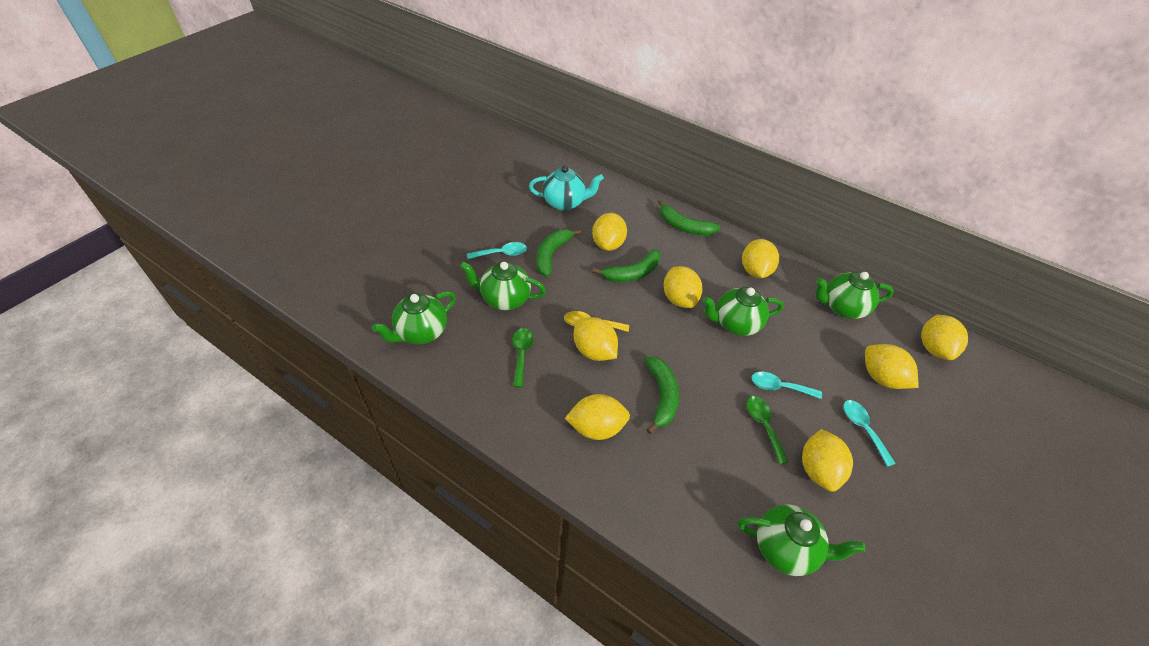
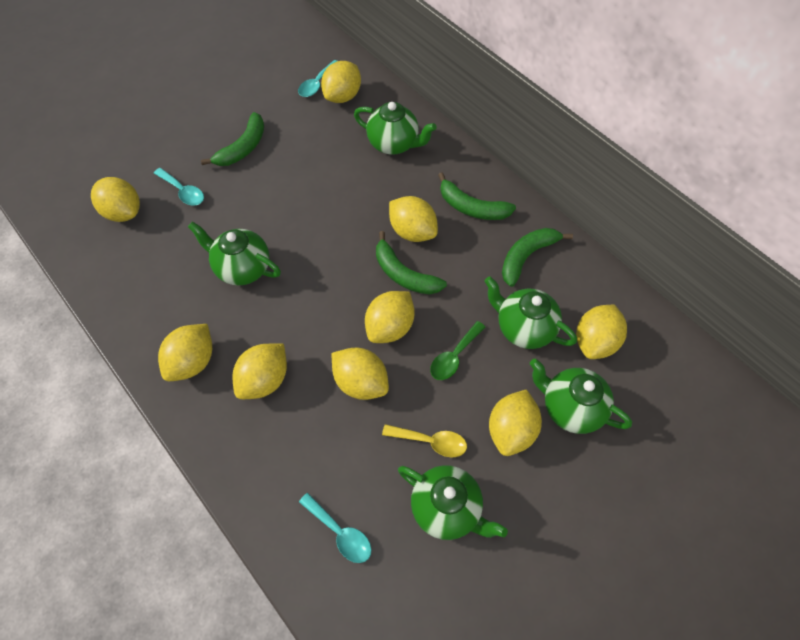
green spoon: 2 -> 1
turquoise teapot: 1 -> 0
yellow lemon: 8 -> 9

